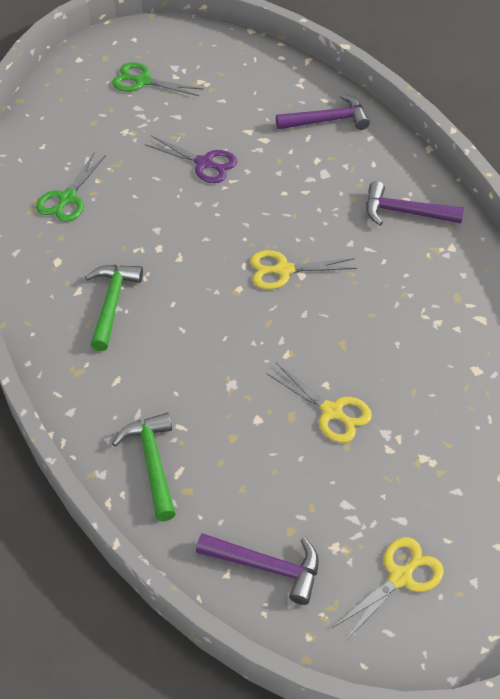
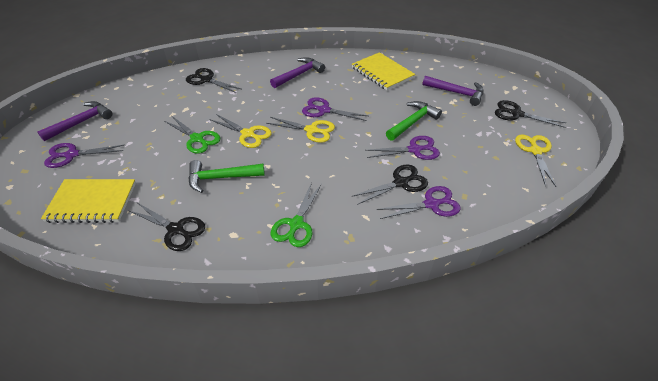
black scissors: 0 -> 4
purple scissors: 1 -> 4
yellow notebook: 0 -> 2

